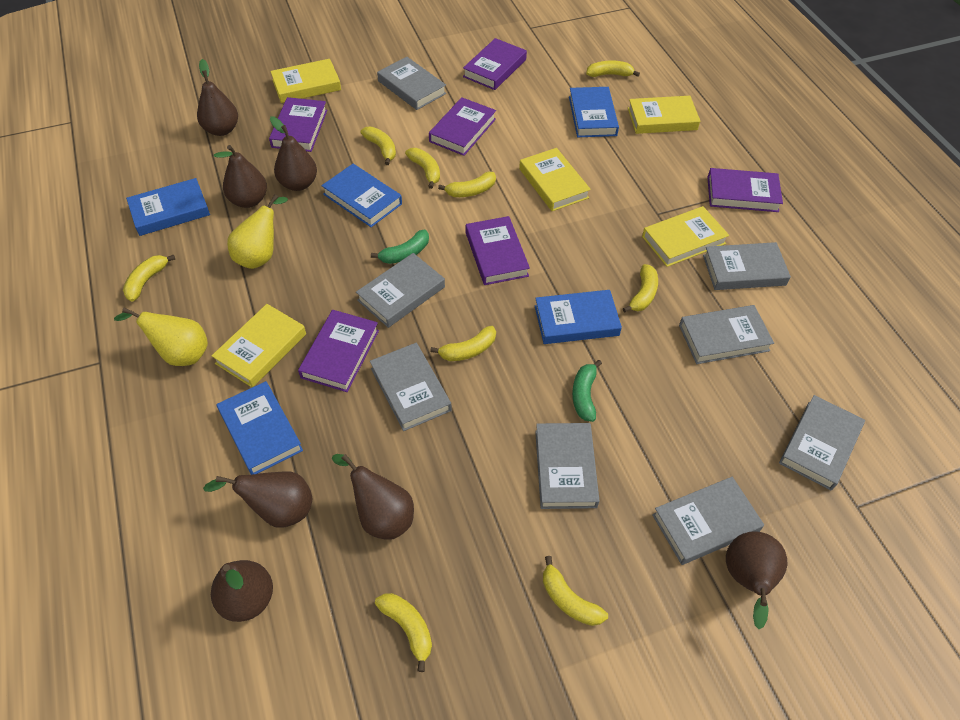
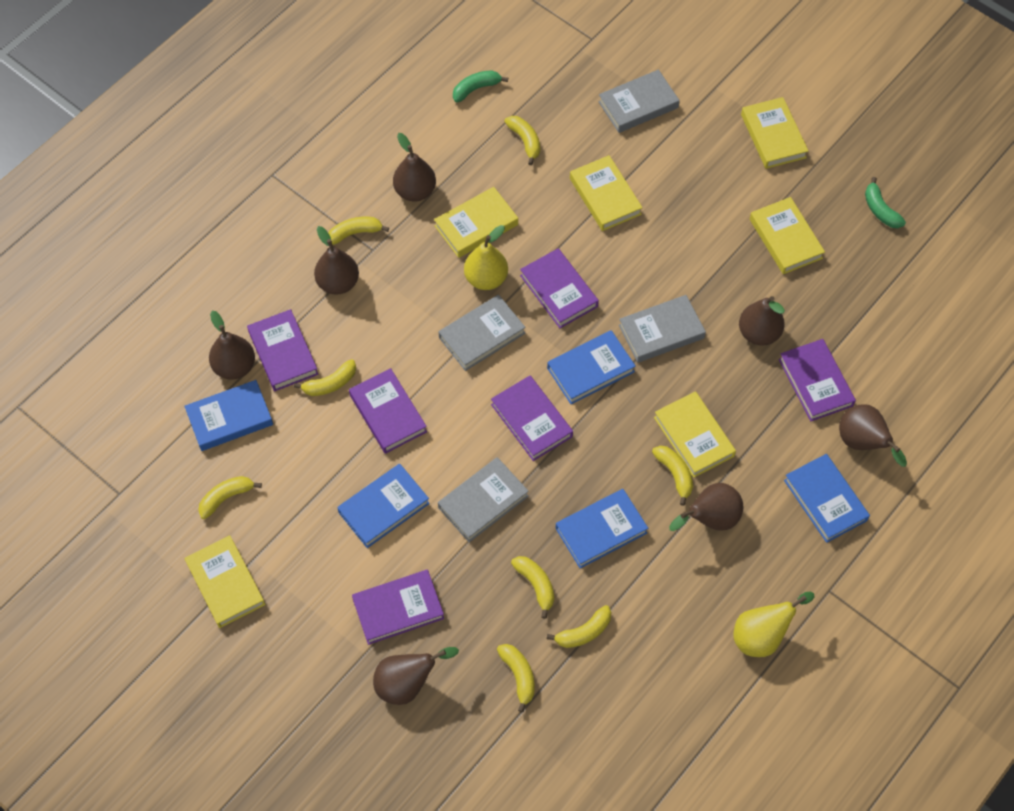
grey book: 8 -> 4
yellow banana: 9 -> 8
yellow book: 5 -> 6

